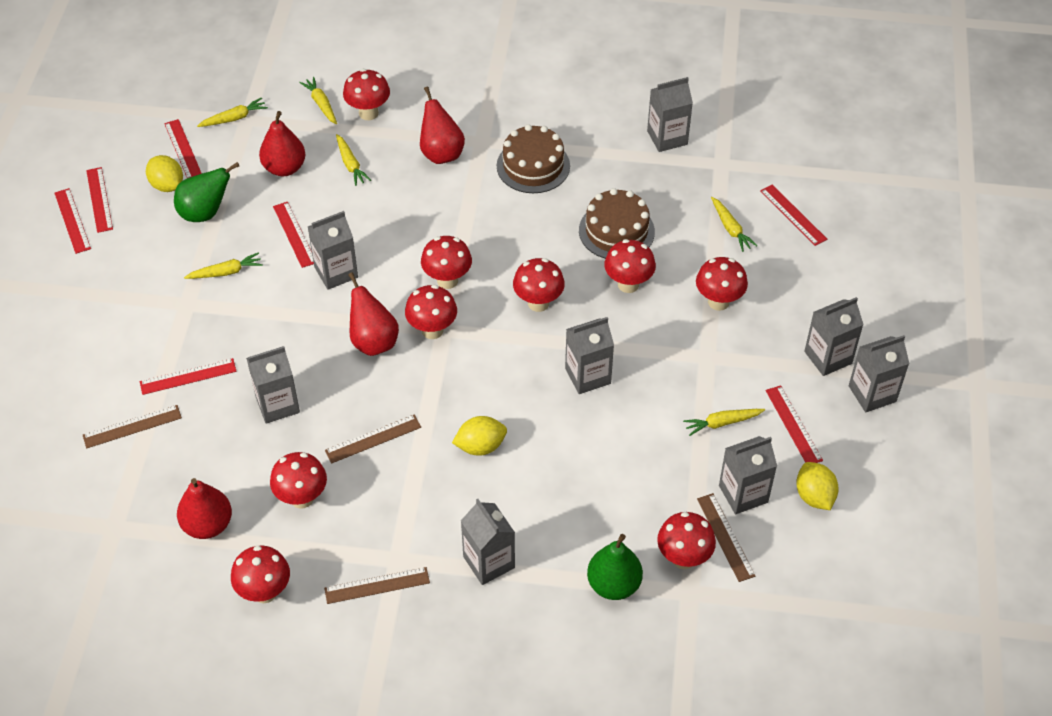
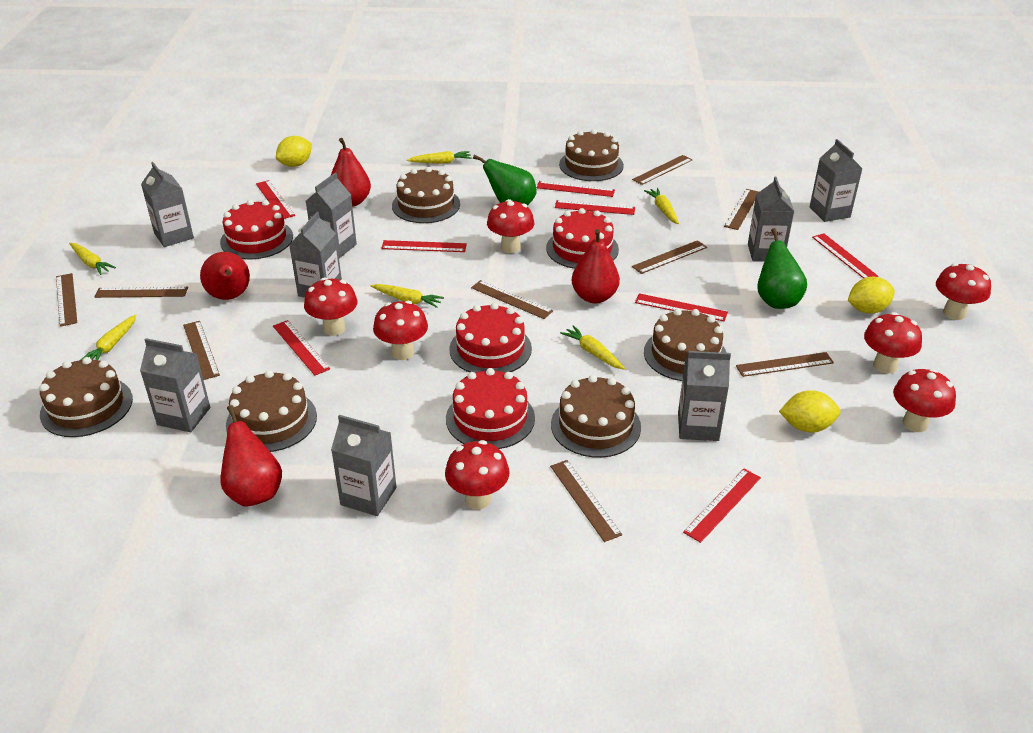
brown cake: 2 -> 6
brown ruler: 4 -> 9
red cake: 0 -> 4
red mushroom: 9 -> 7
red ruler: 7 -> 8

